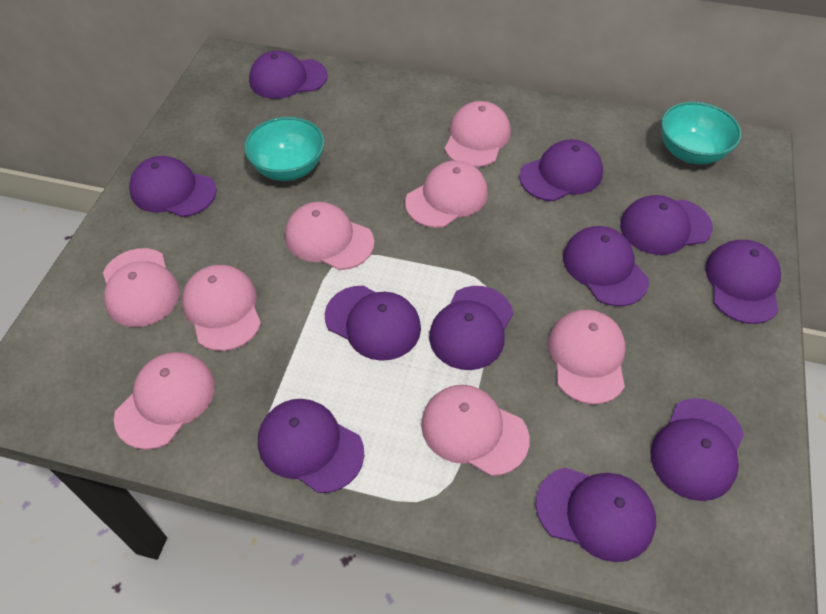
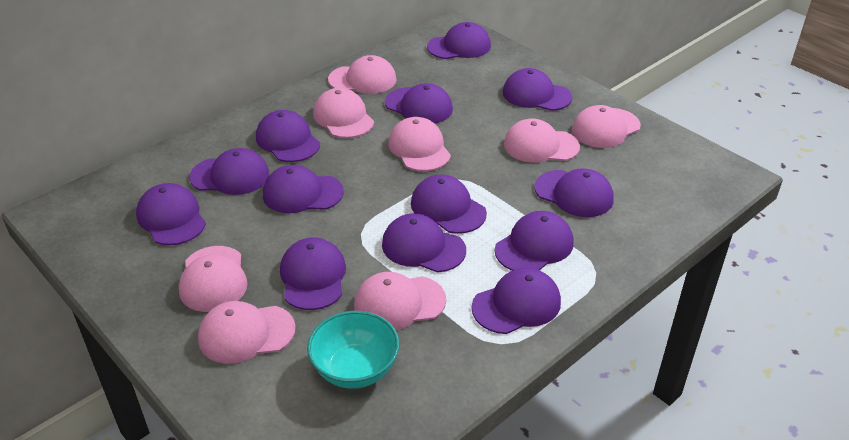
purple cap: 11 -> 13
turquoise bowl: 2 -> 1

